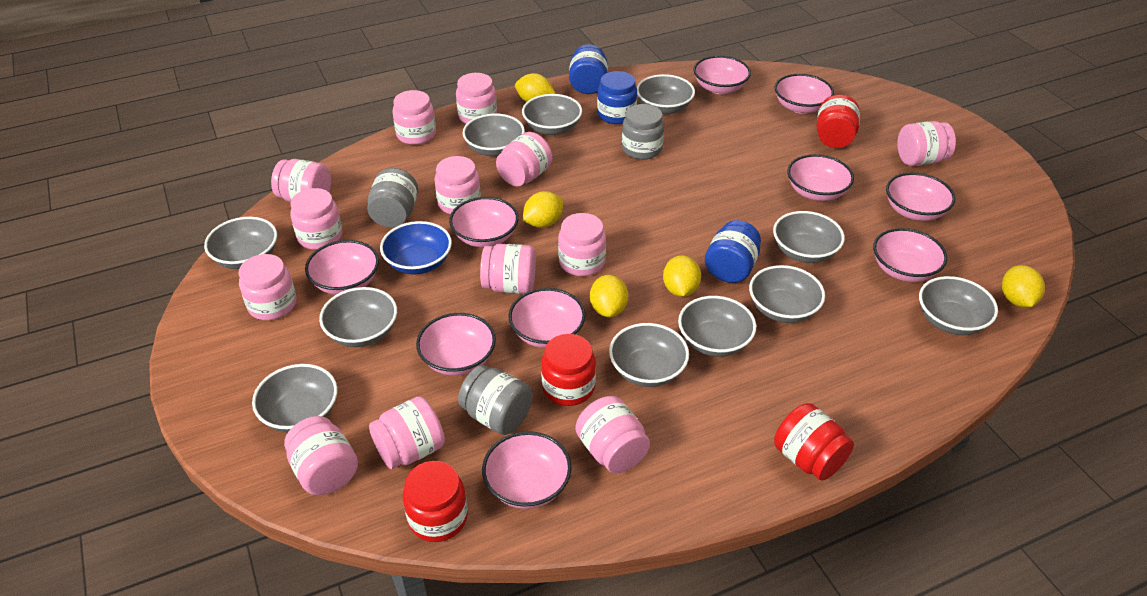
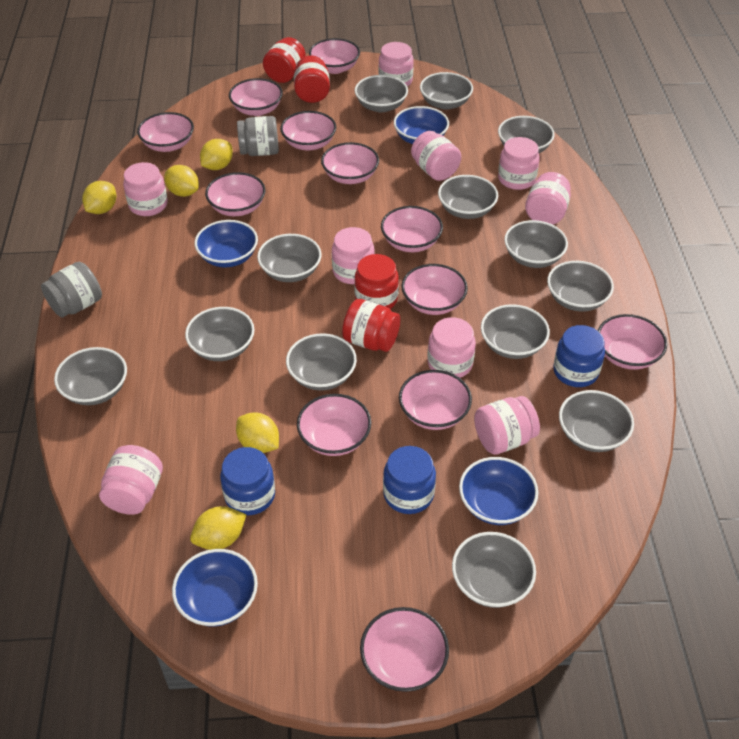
blue bowl: 1 -> 4
grey bowl: 11 -> 13
grey jar: 3 -> 2
pink bowl: 10 -> 12
pink jar: 13 -> 9

